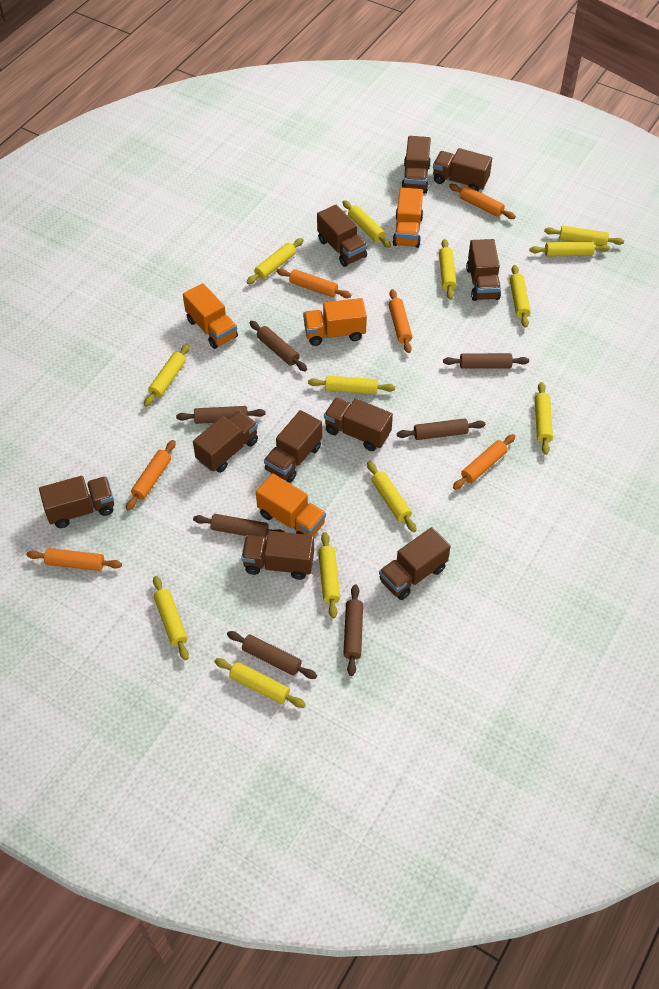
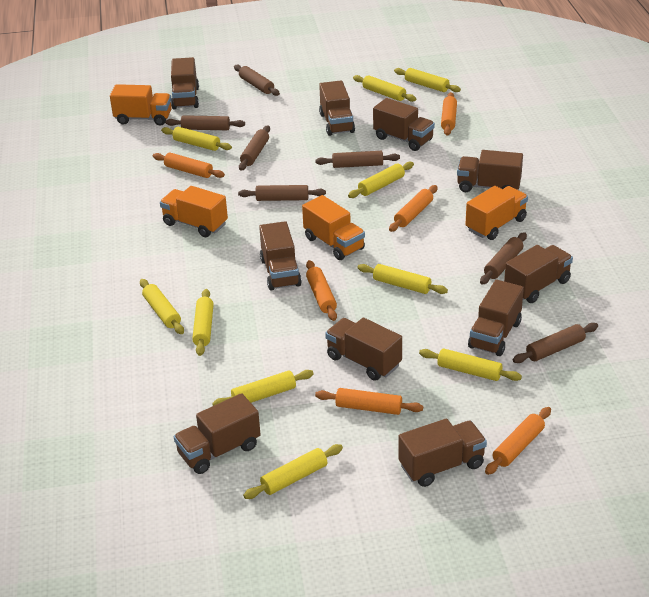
yellow rolling pin: 13 -> 10

